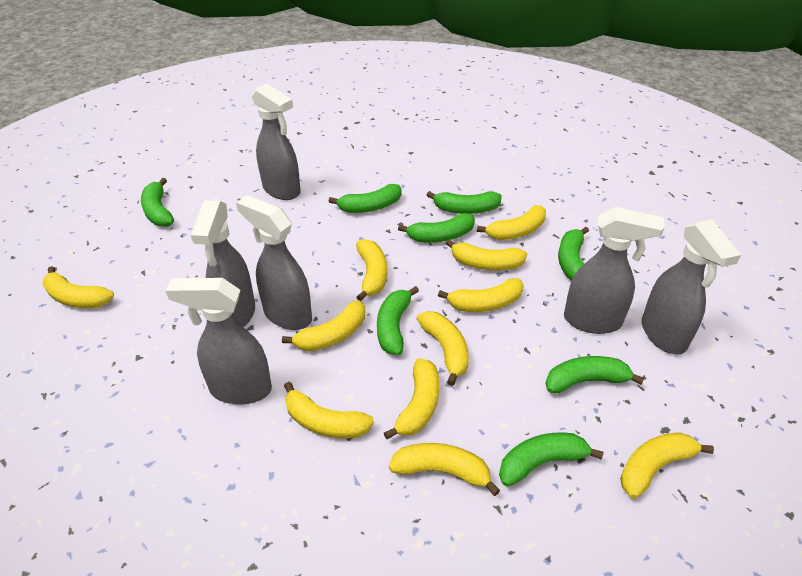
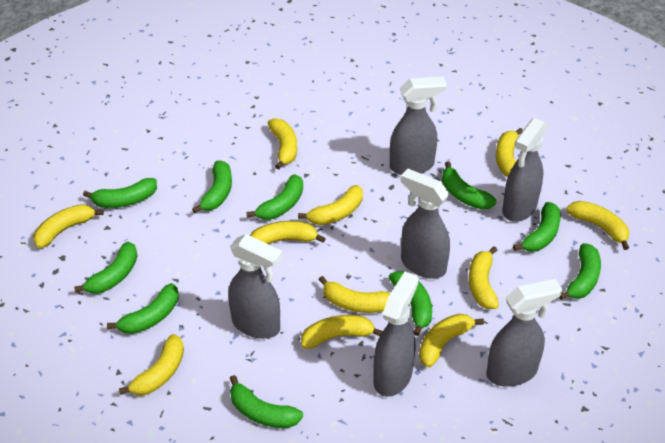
green banana: 8 -> 10

